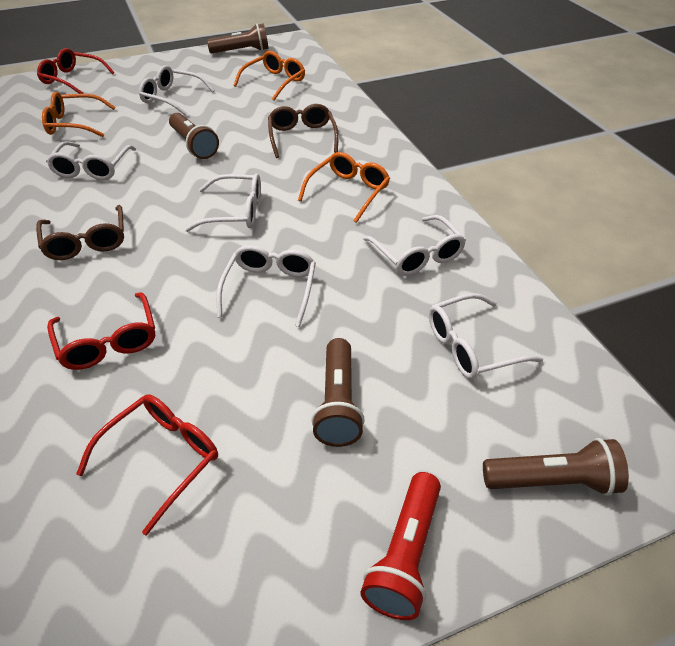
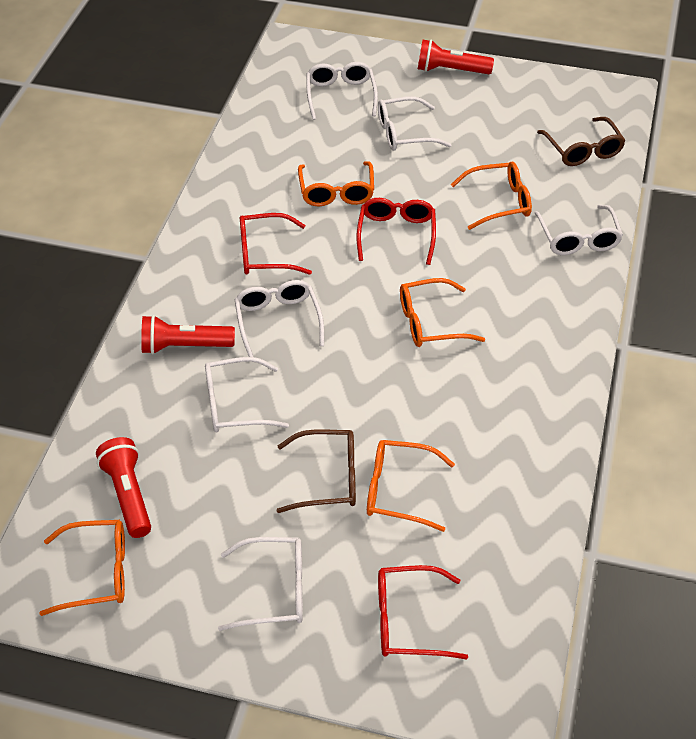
brown flashlight: 4 -> 0
orange glasses: 3 -> 5
red flashlight: 1 -> 3

